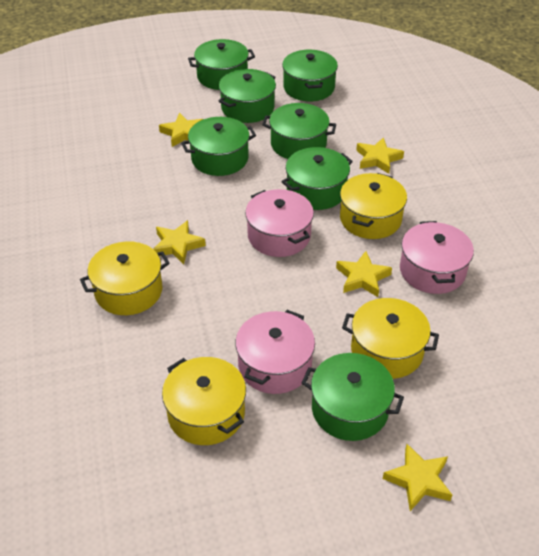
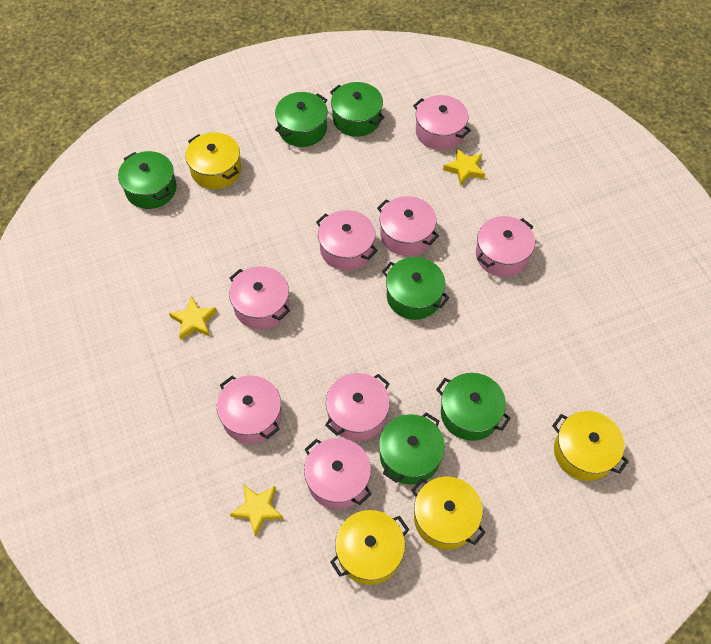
green pot: 7 -> 6
pink pot: 3 -> 8
yellow star: 5 -> 3

